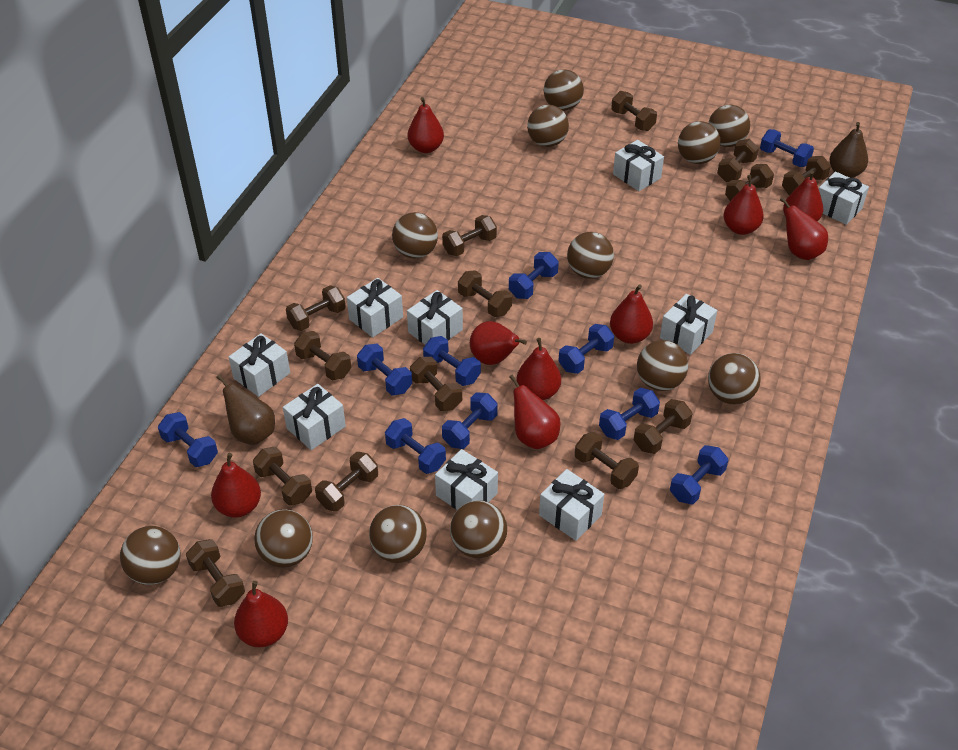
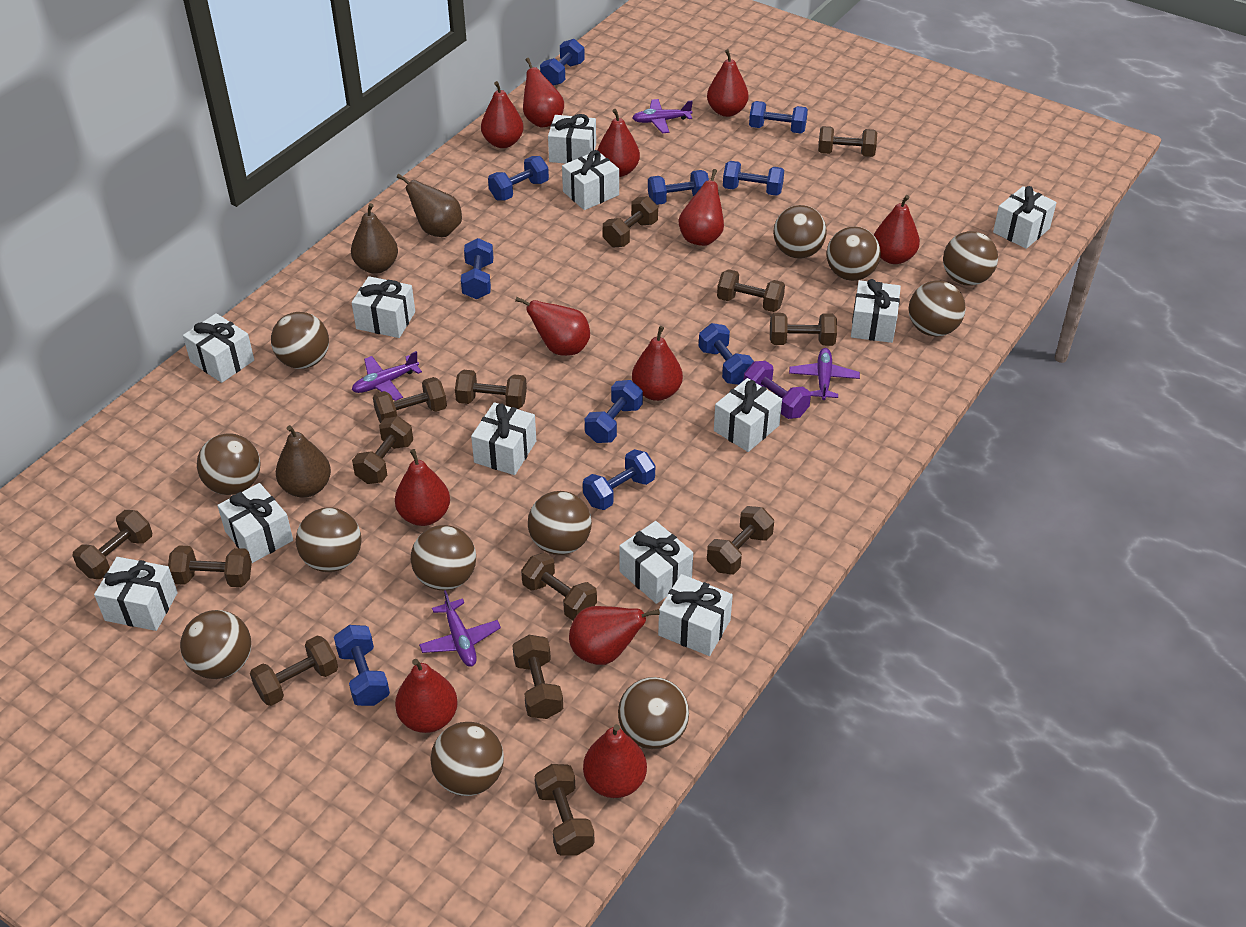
brown pear: 2 -> 3
purple dumbbell: 0 -> 1
purple plane: 0 -> 4
red pear: 10 -> 12
white gift: 9 -> 12

